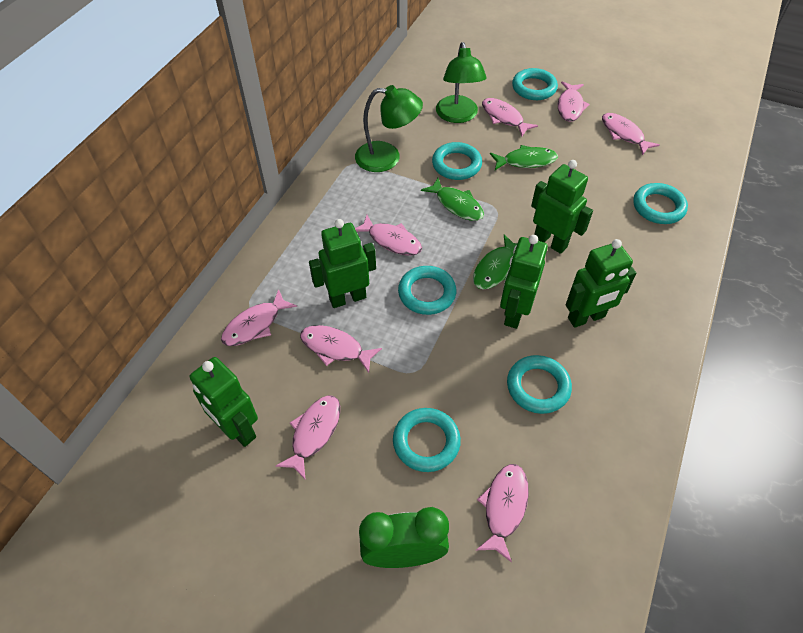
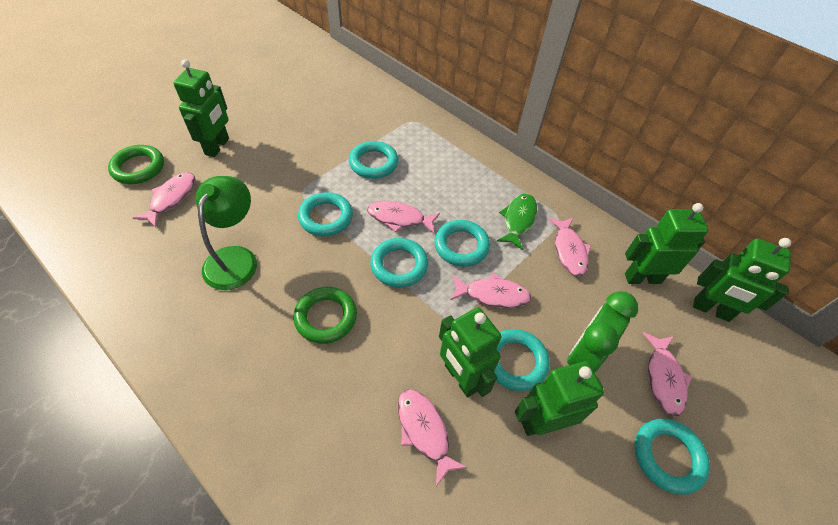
green fish: 3 -> 1
green lamp: 2 -> 1
green ring: 0 -> 2
pink fish: 8 -> 6

